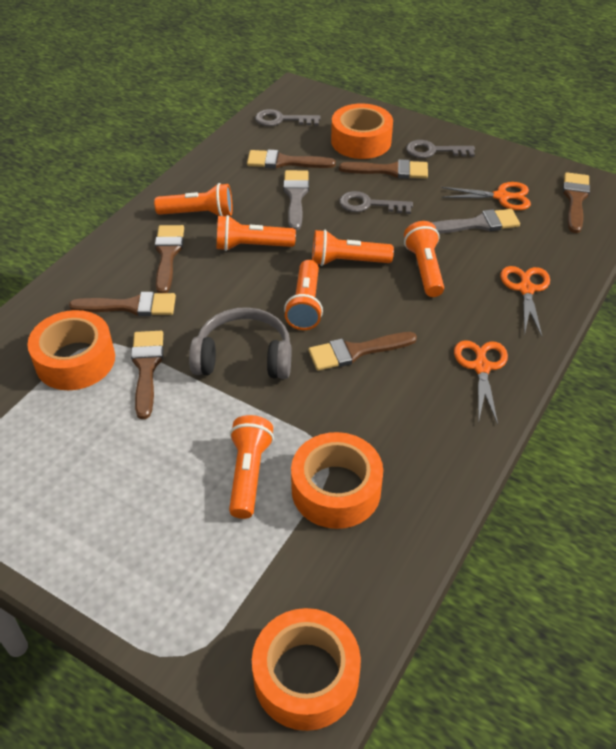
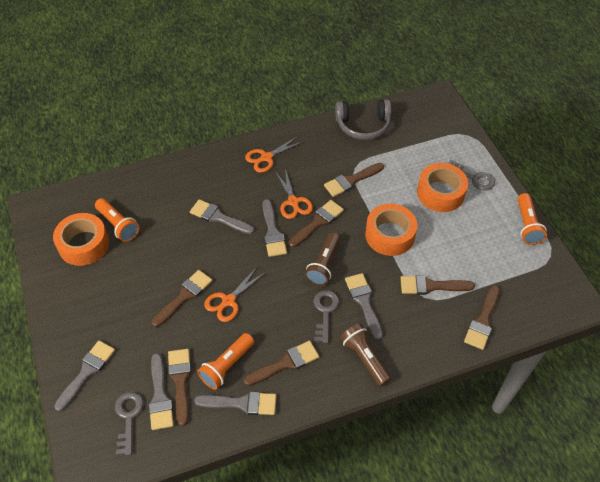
brown flashlight: 0 -> 2
grey brush: 2 -> 6
orange flashlight: 6 -> 3
orange tape: 4 -> 3

